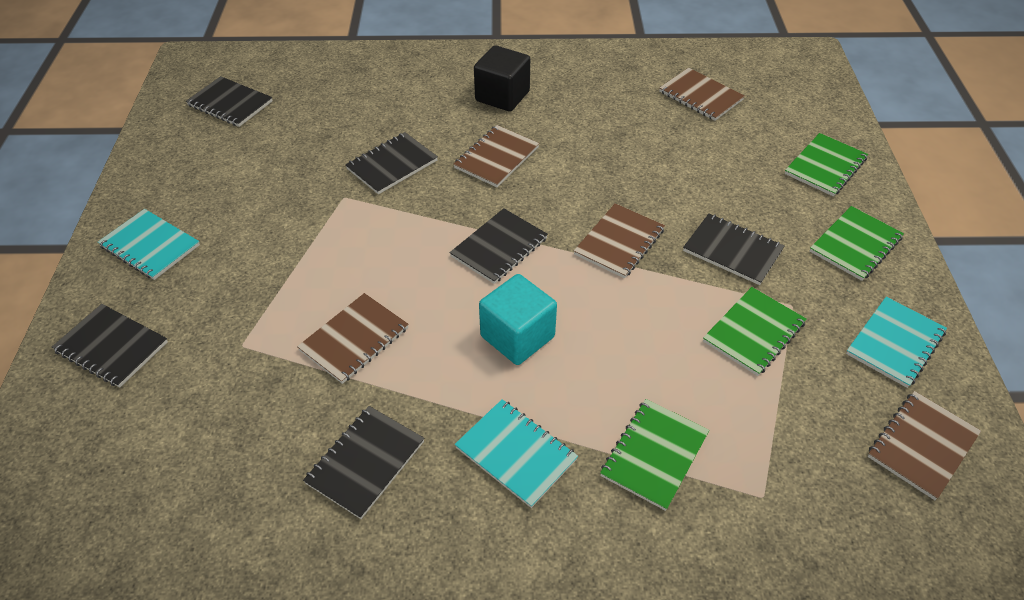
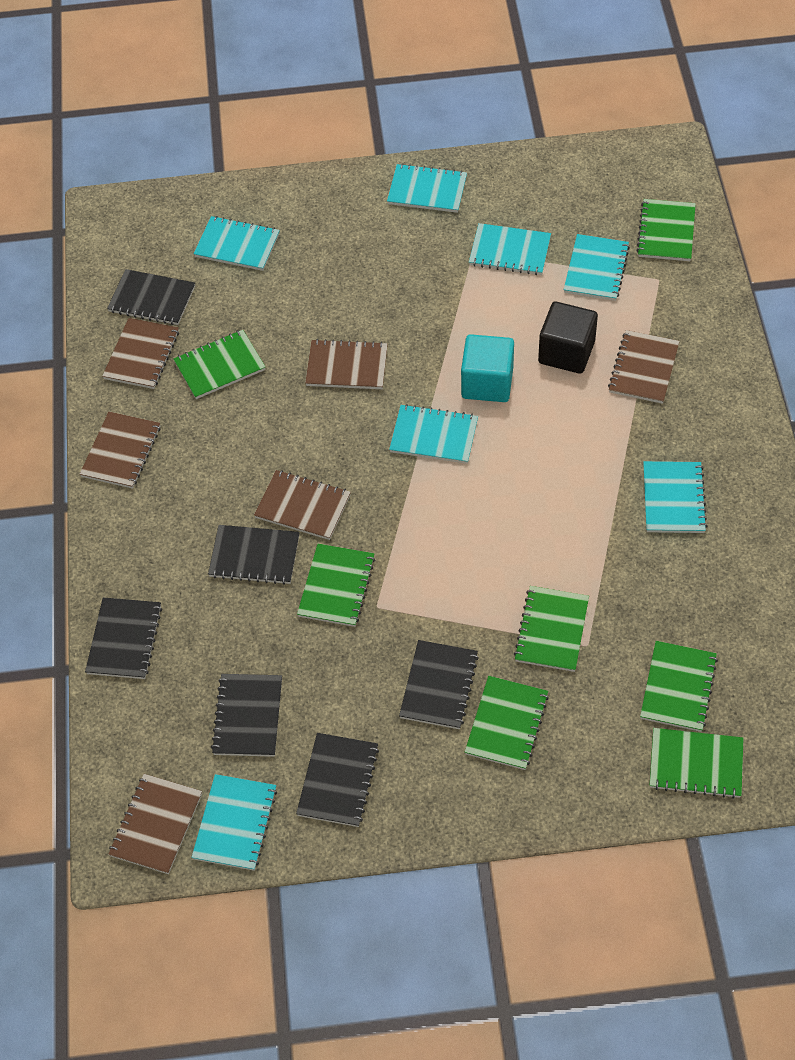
brown notebook: 5 -> 6
green notebook: 4 -> 7
turquoise notebook: 3 -> 7

